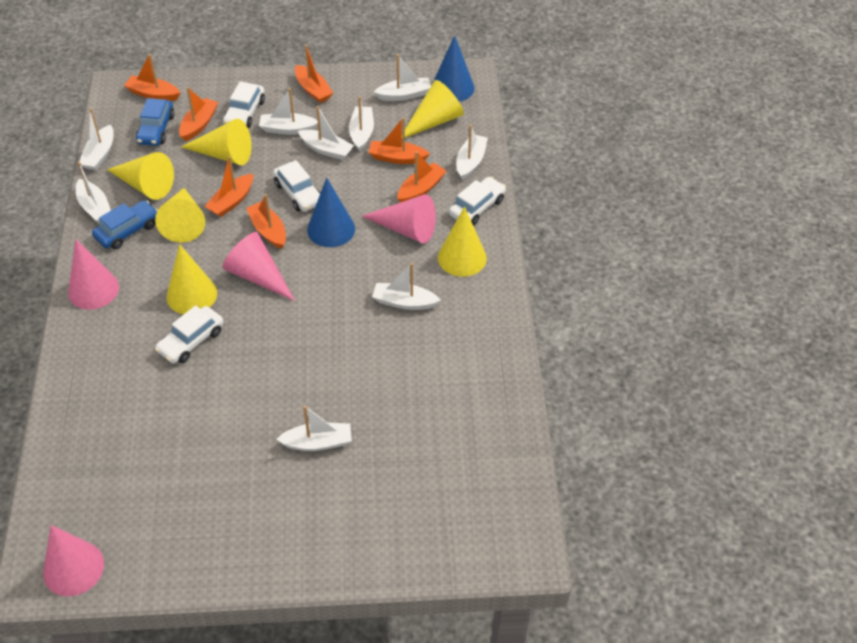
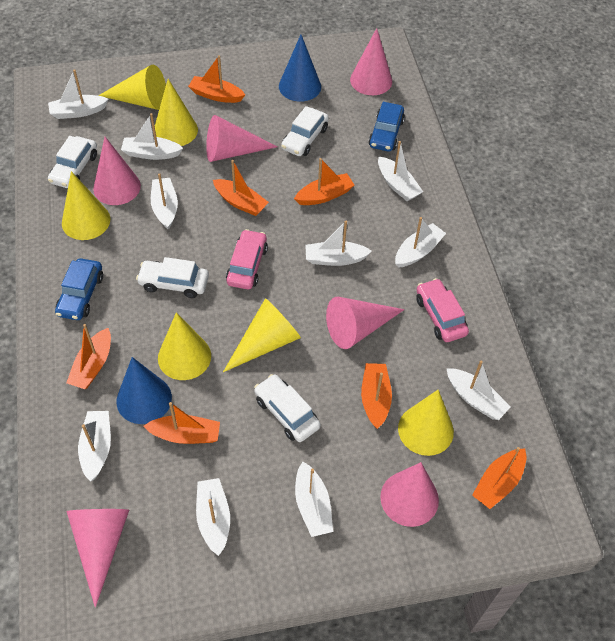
pink car: 0 -> 2
pink cone: 4 -> 6
white boat: 9 -> 10

